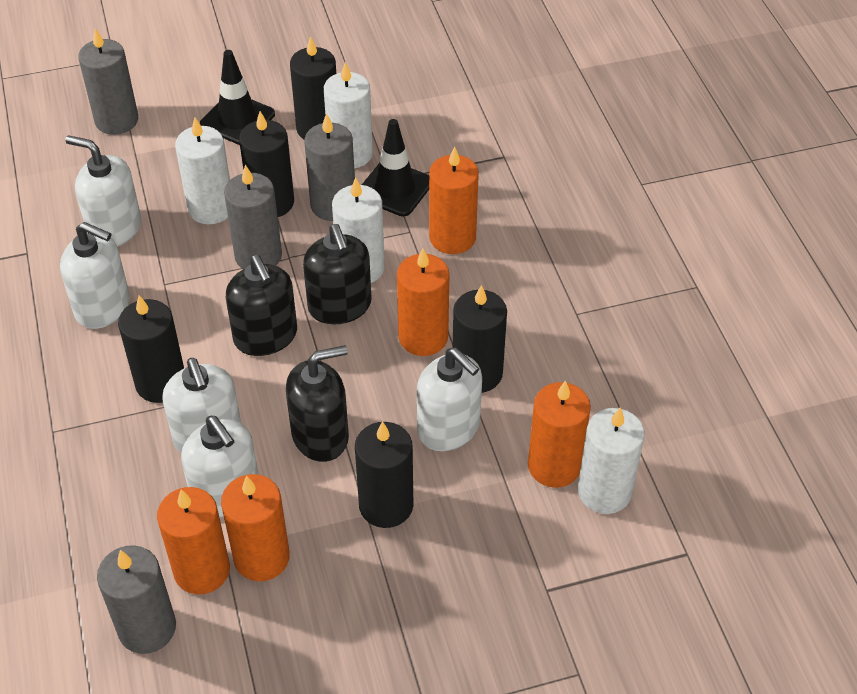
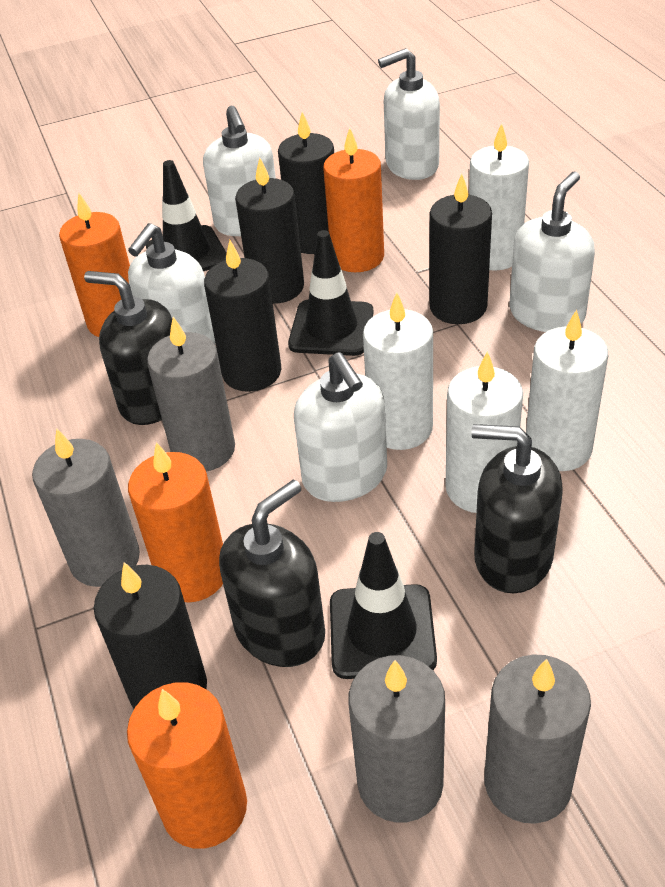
black traffic cone: 2 -> 3
orange candle: 5 -> 4

